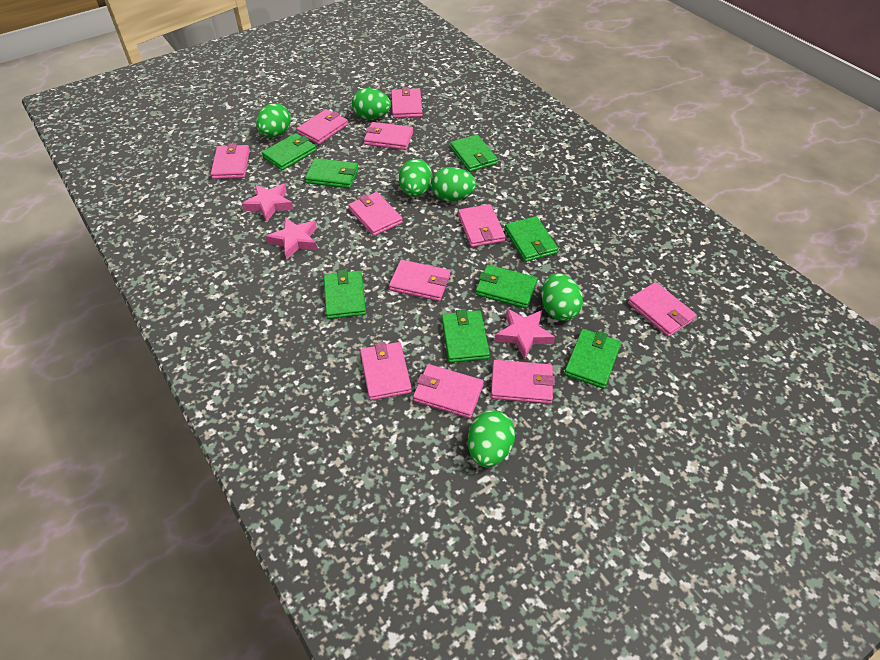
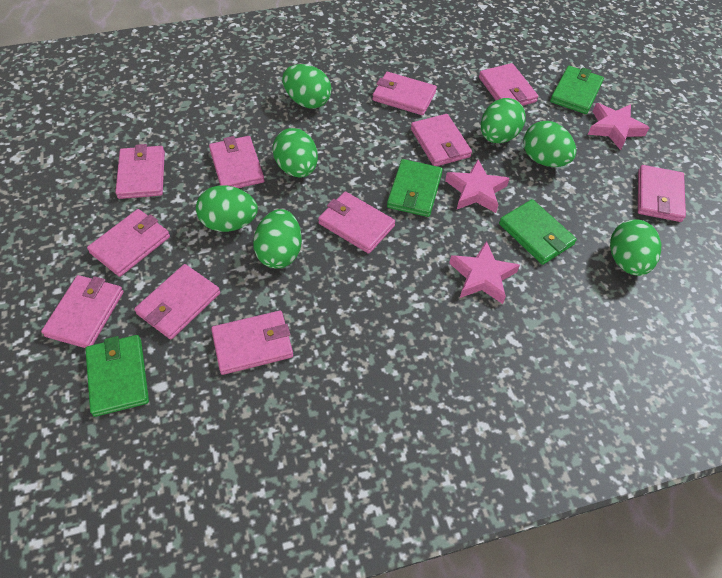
green egg: 6 -> 7
green wallet: 8 -> 4

